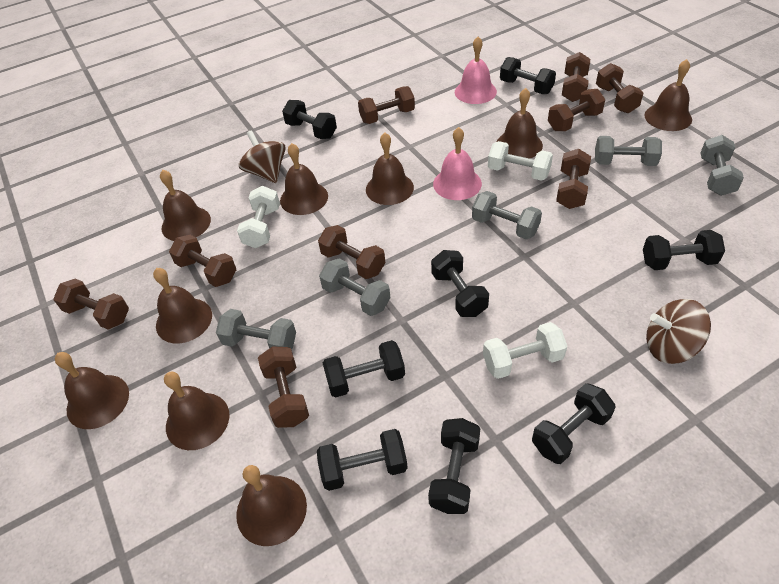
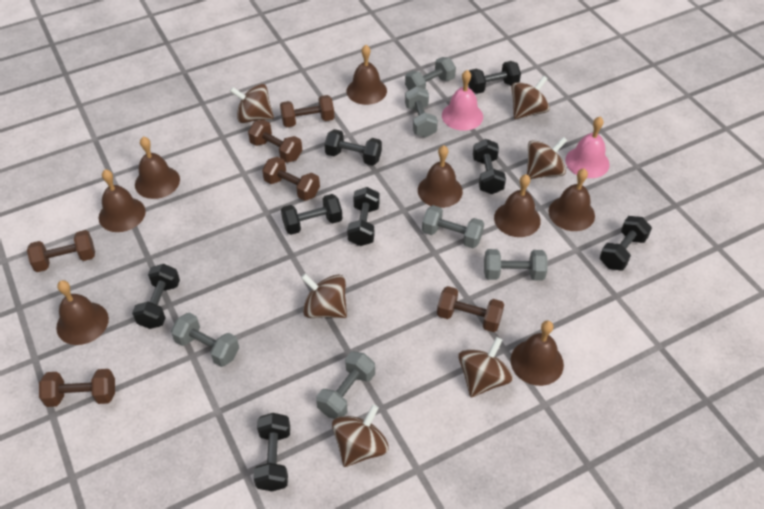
brown bell: 9 -> 8
brown dumbbell: 9 -> 6
brown spinning top: 2 -> 6
grey dumbbell: 5 -> 6
white dumbbell: 3 -> 0

